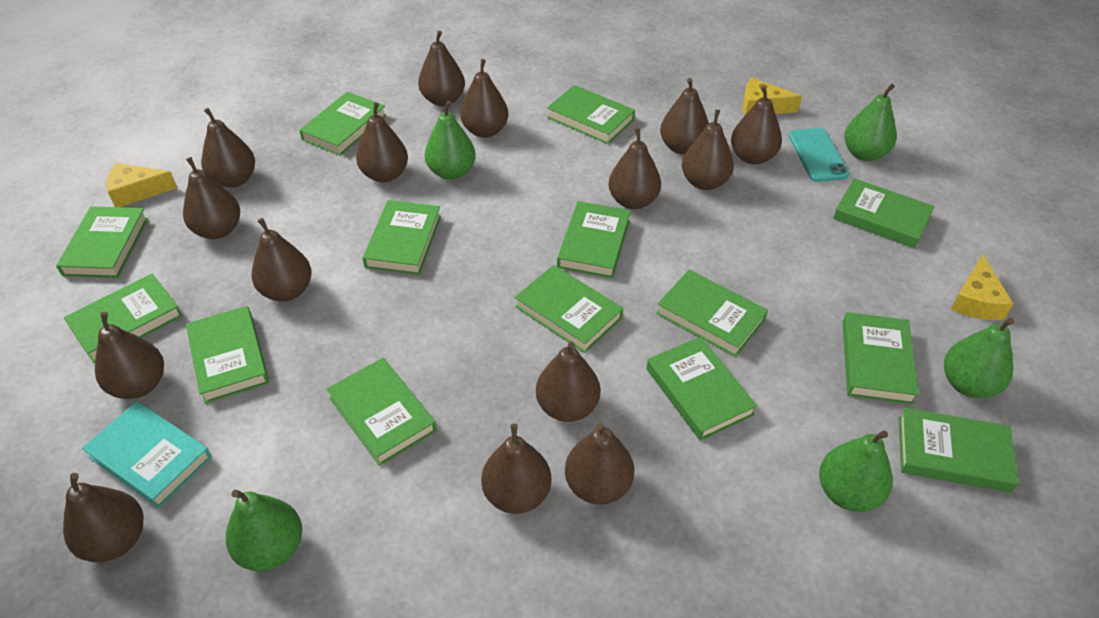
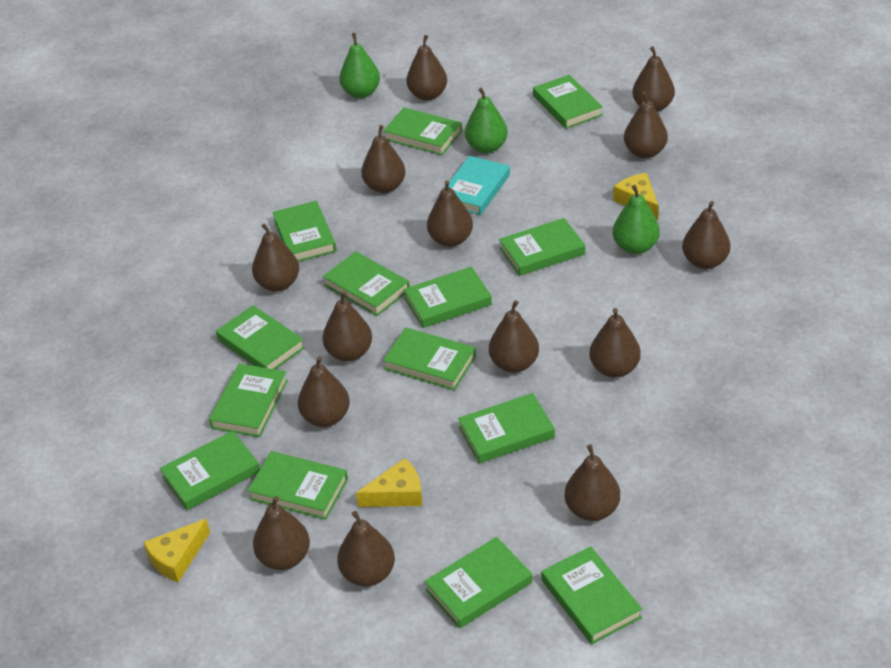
brown pear: 15 -> 14
green pear: 5 -> 3
turquoise phone: 1 -> 0

